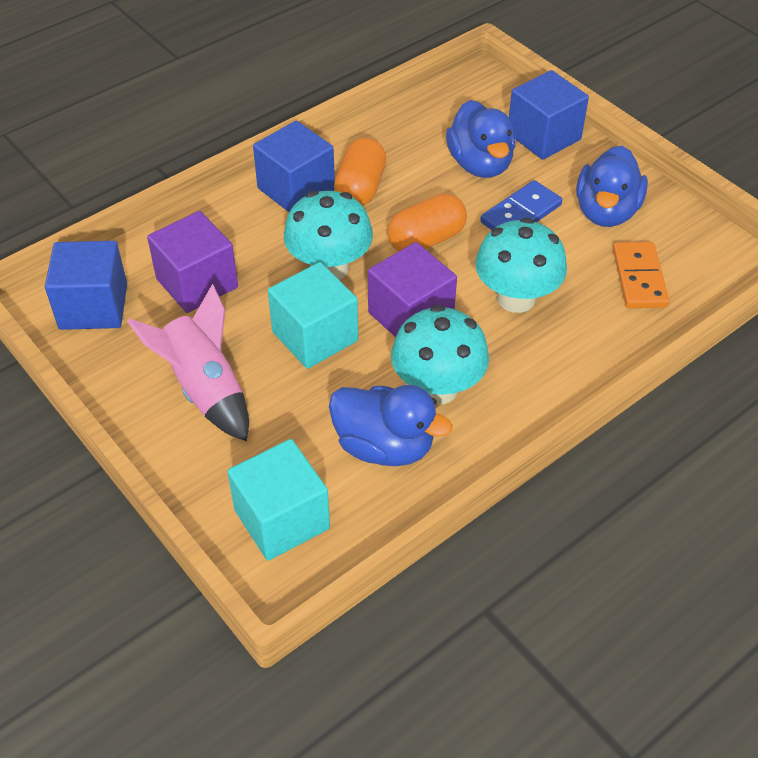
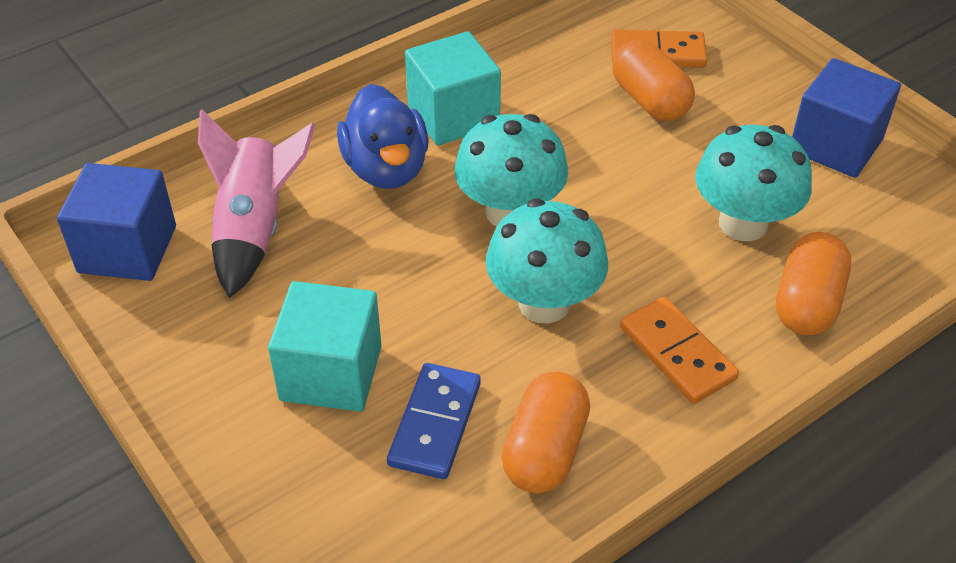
blue cube: 3 -> 2
blue duck: 3 -> 1
orange capsule: 2 -> 3
orange domino: 1 -> 2
purple cube: 2 -> 0

